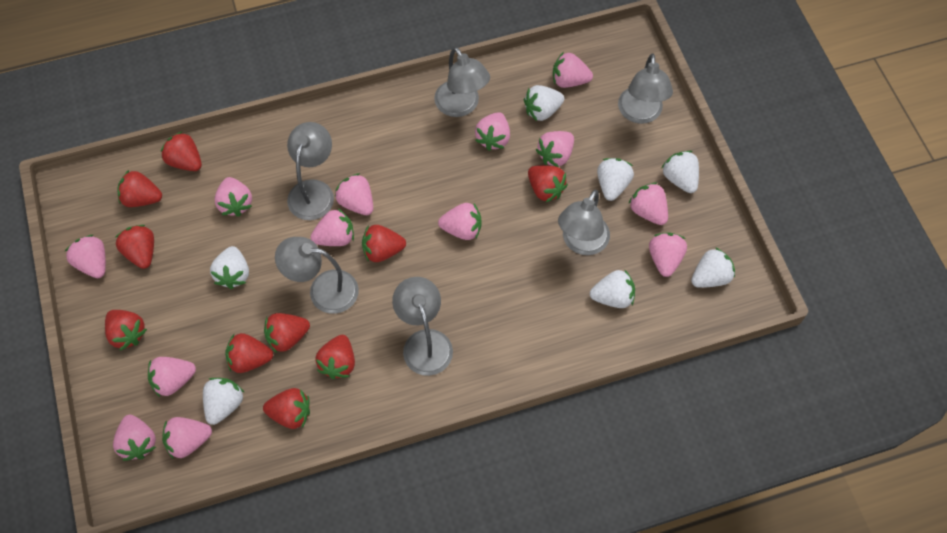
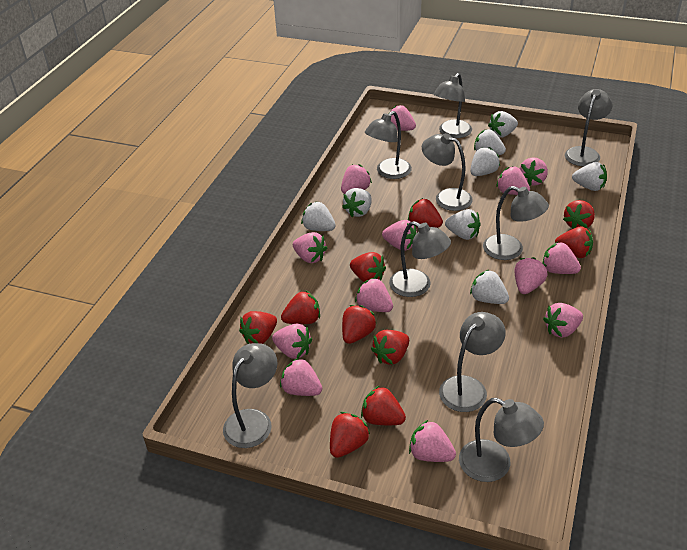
grey lamp: 6 -> 9
white strawberry: 7 -> 8

